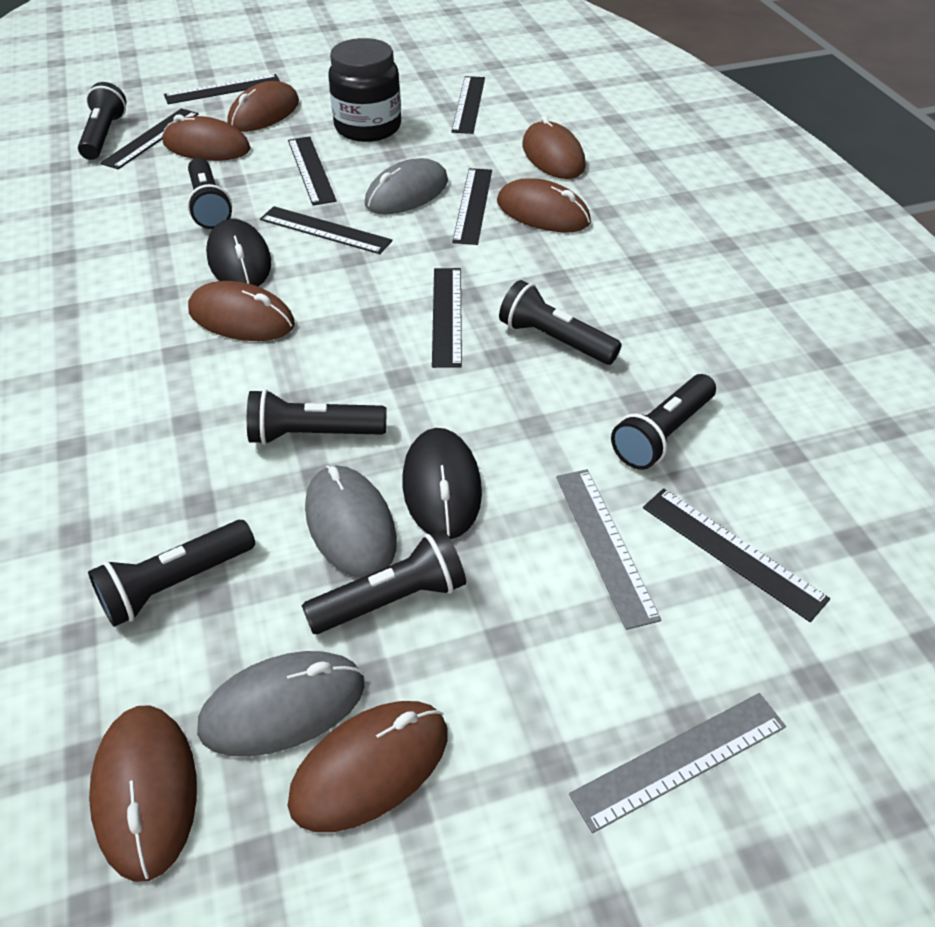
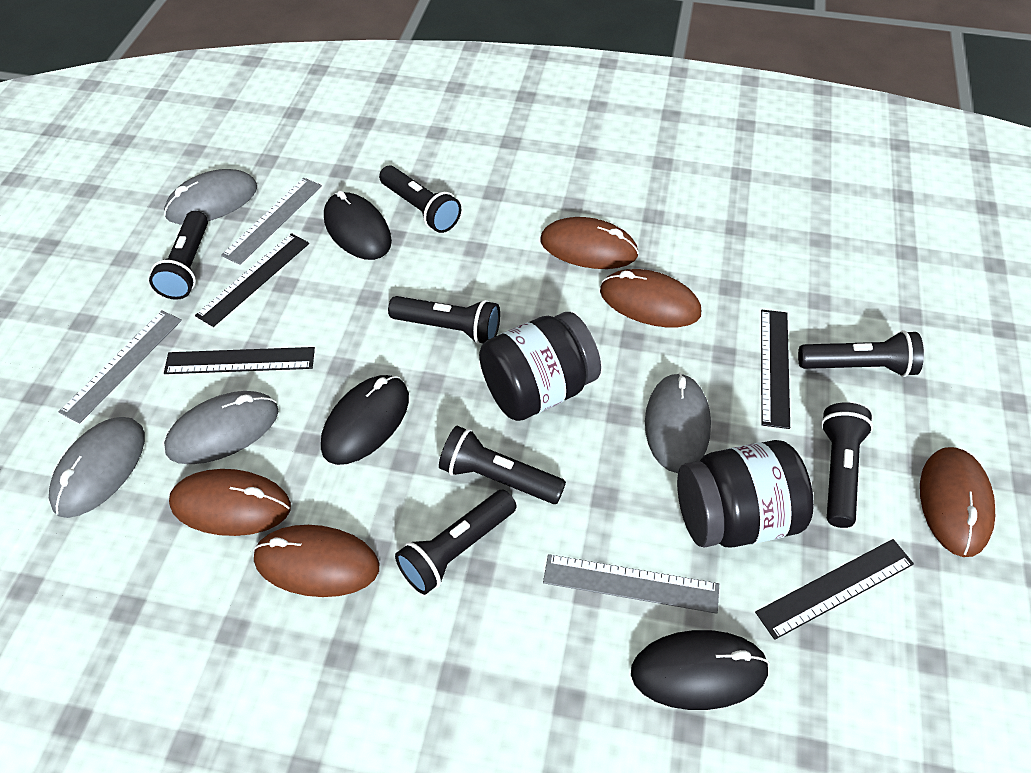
black jar: 1 -> 2
black mouse: 2 -> 3
black ruler: 8 -> 4
brown mouse: 7 -> 5
grey mouse: 3 -> 4
grey ruler: 2 -> 3

